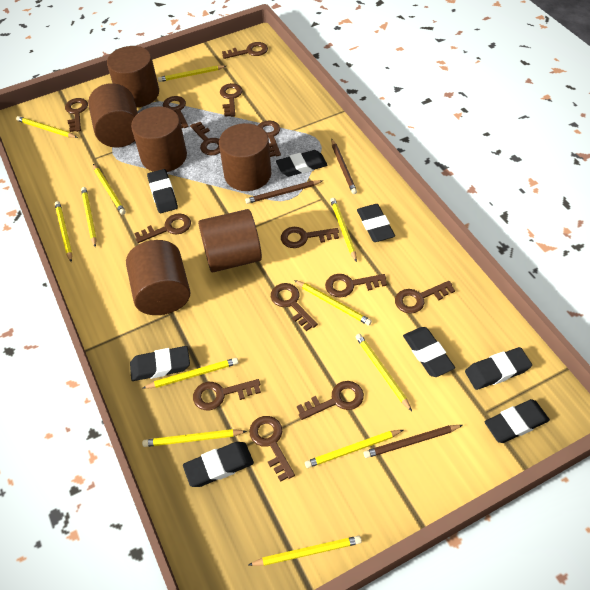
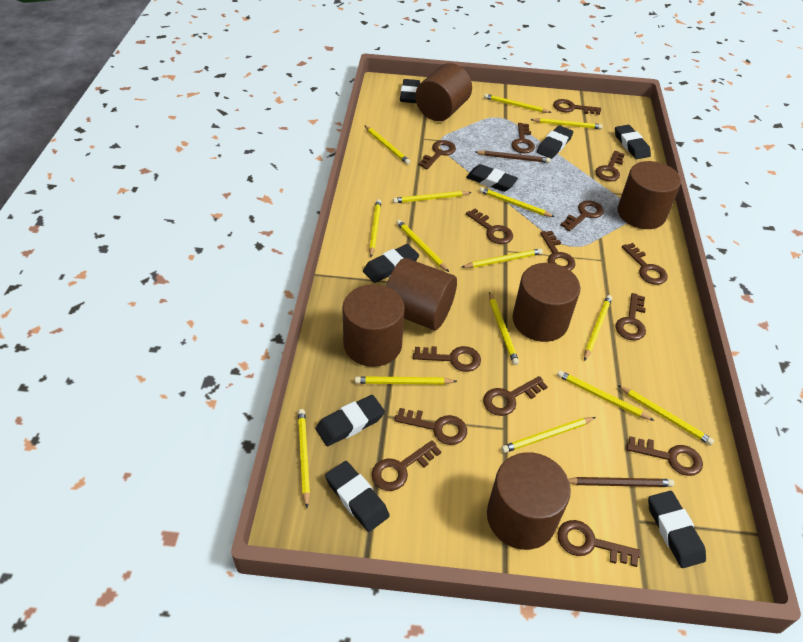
brown key: 14 -> 15
brown pencil: 3 -> 2
yellow pencil: 12 -> 15

